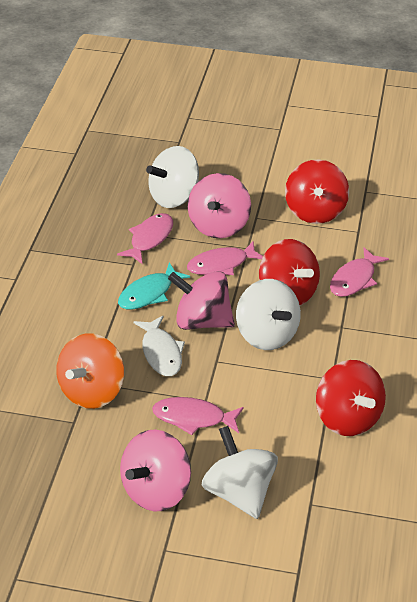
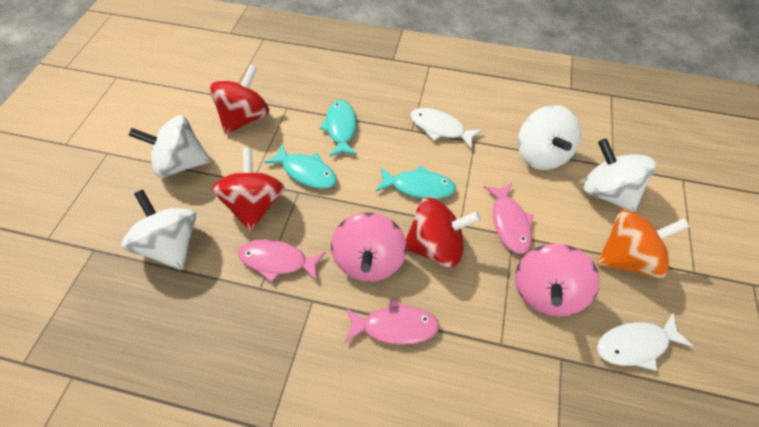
pink fish: 4 -> 3
pink spinning top: 3 -> 2
turquoise fish: 1 -> 3
white fish: 1 -> 2
white spinning top: 3 -> 4

